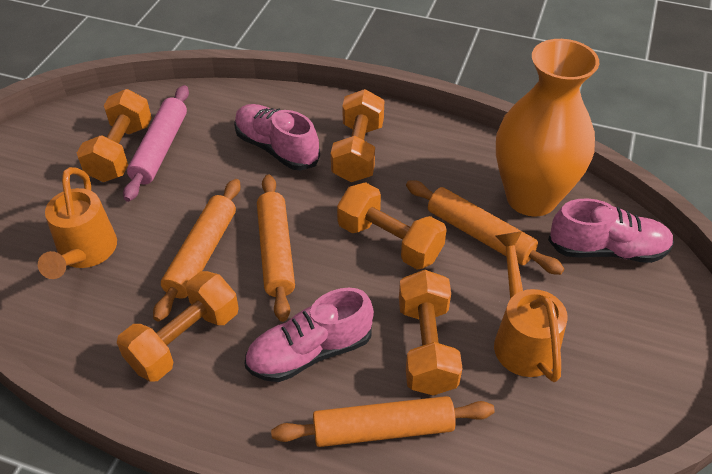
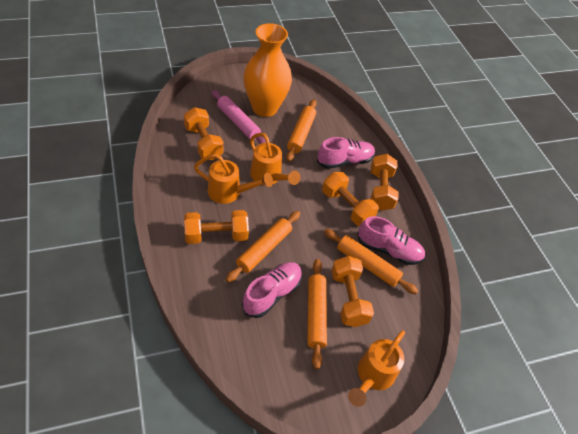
orange watering can: 2 -> 3

